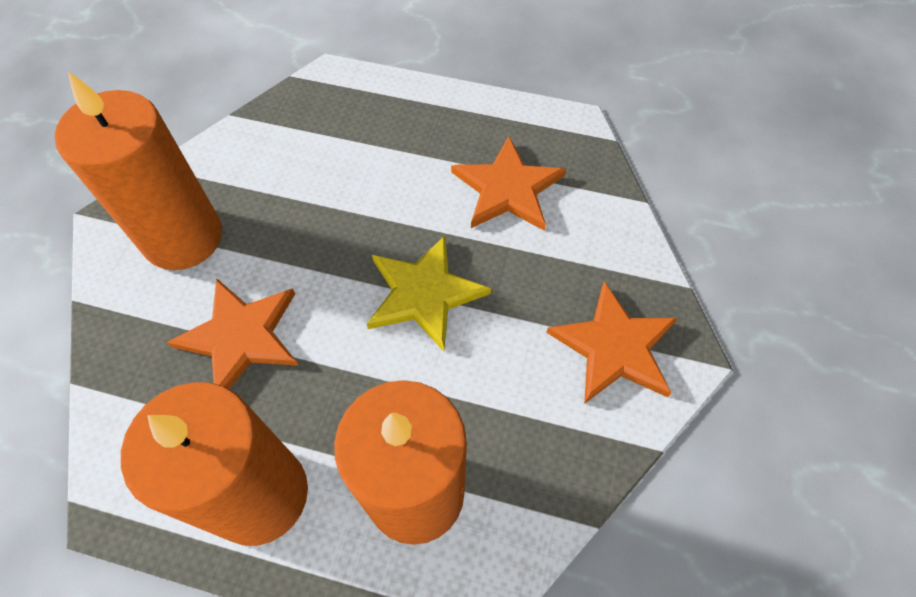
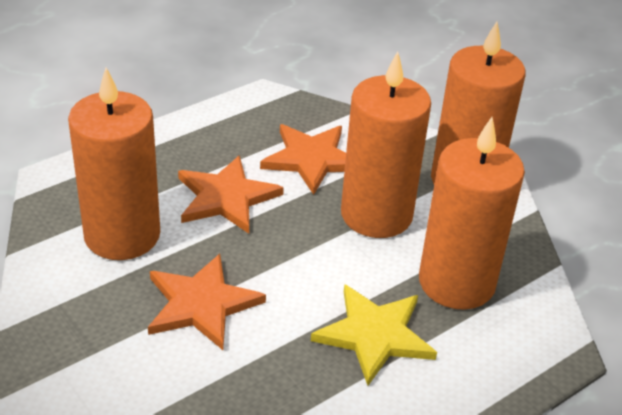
orange candle: 3 -> 4

